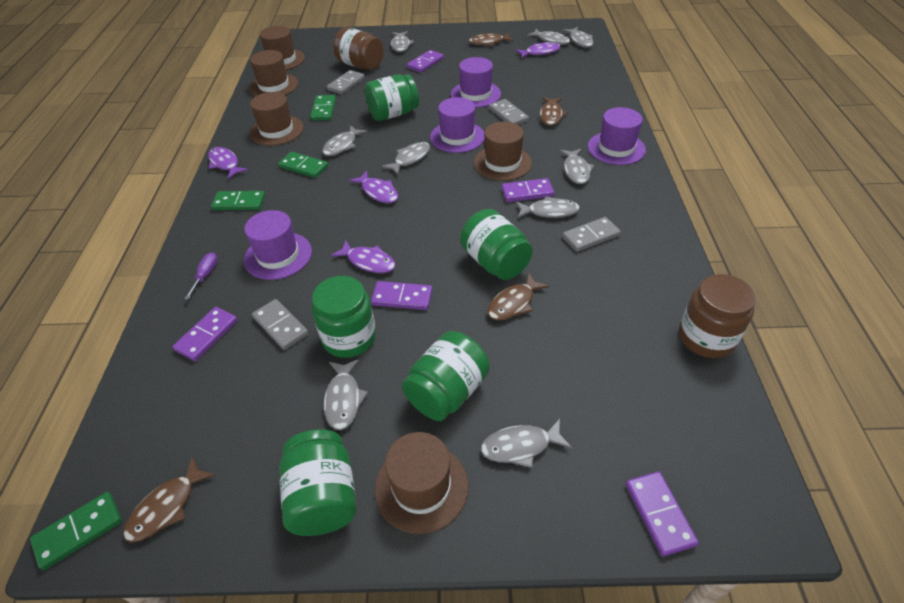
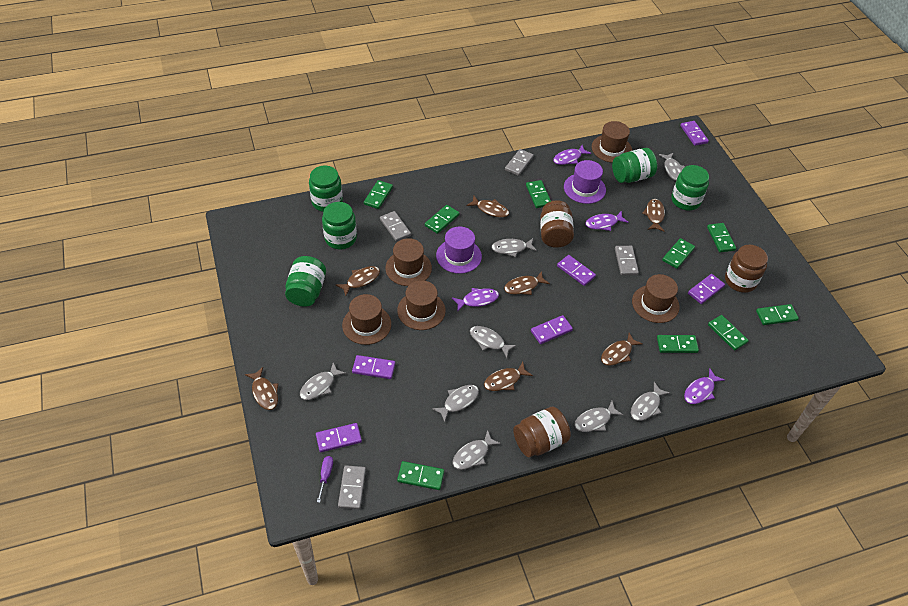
brown fish: 4 -> 7
brown jar: 2 -> 3
green domino: 4 -> 9
grey fish: 9 -> 8
purple domino: 5 -> 6
purple hat: 4 -> 2

